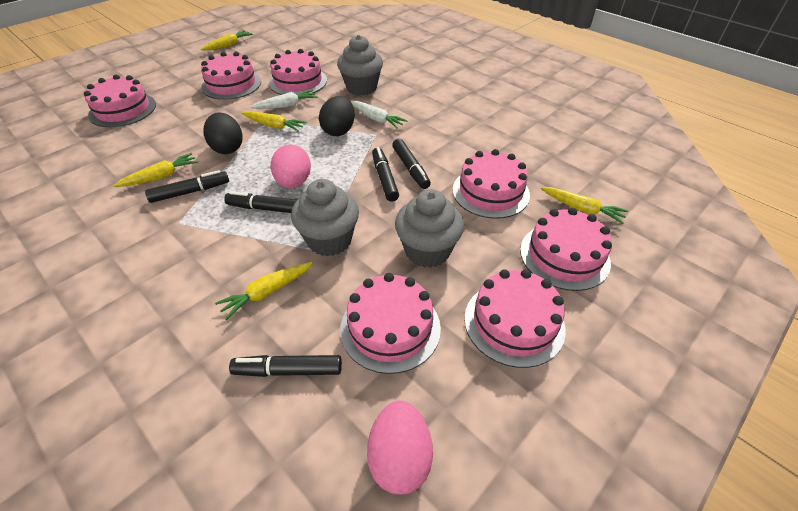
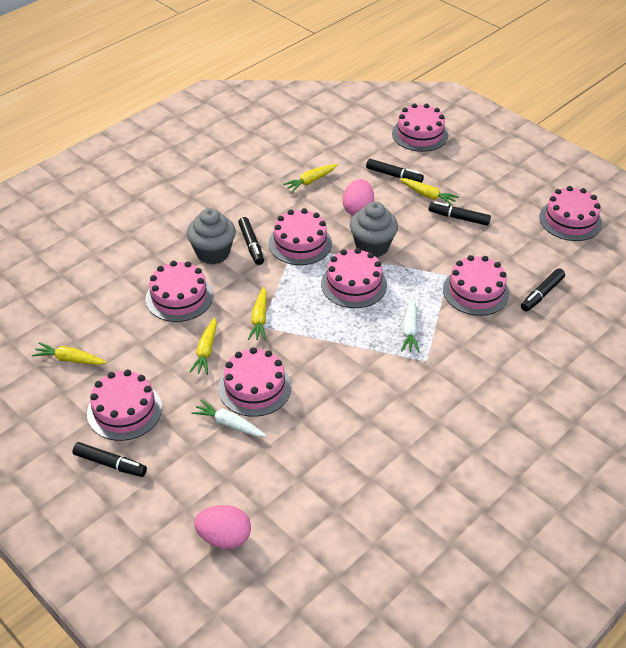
black egg: 2 -> 0
grey cupcake: 3 -> 2
pink cake: 7 -> 8

